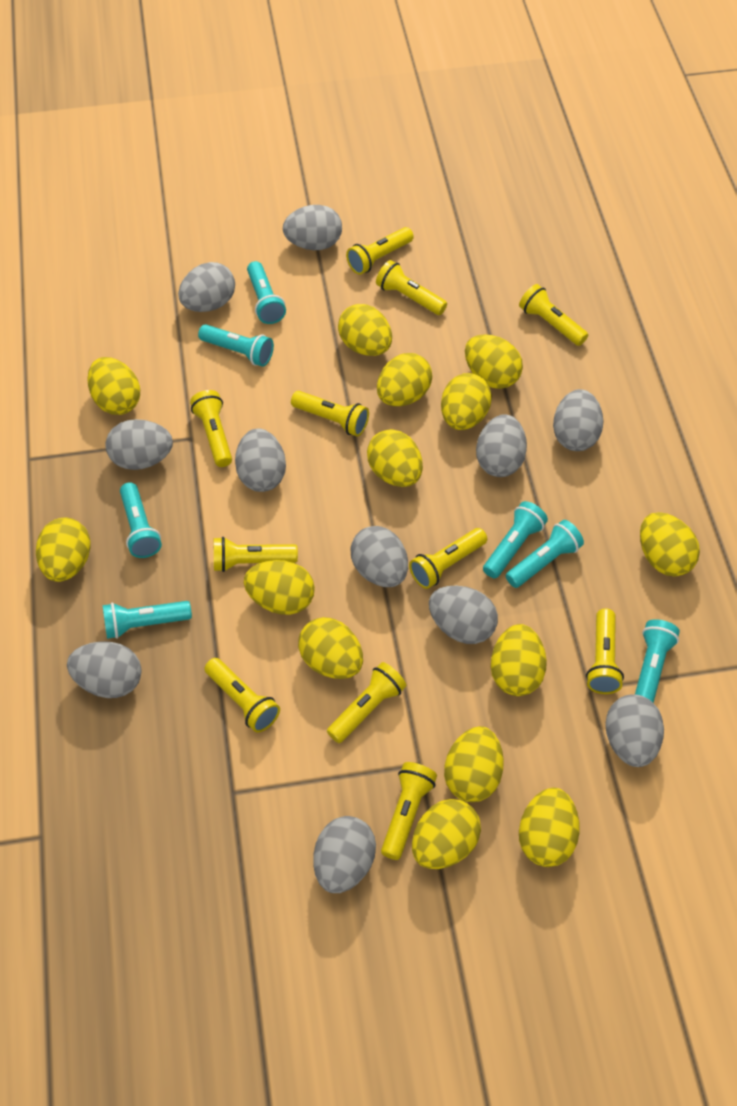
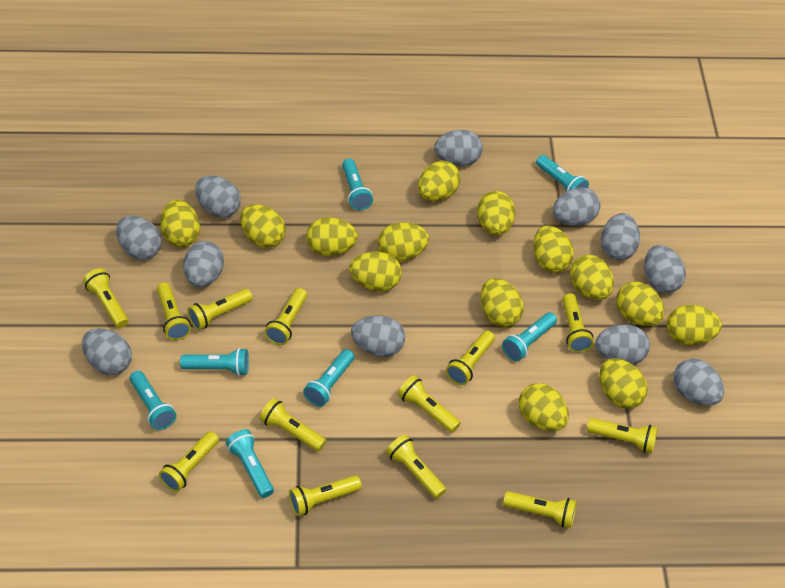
yellow flashlight: 11 -> 13

